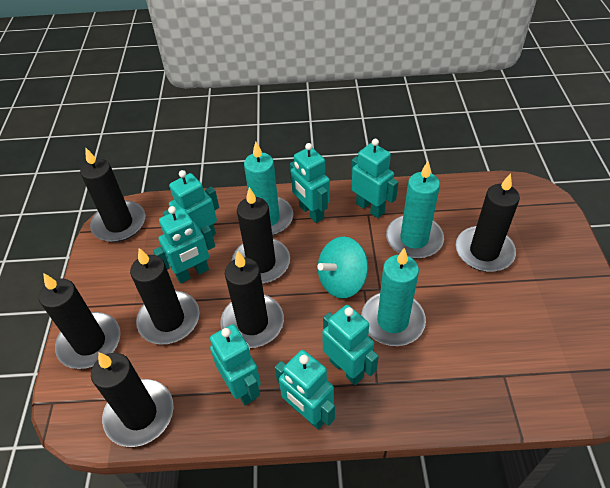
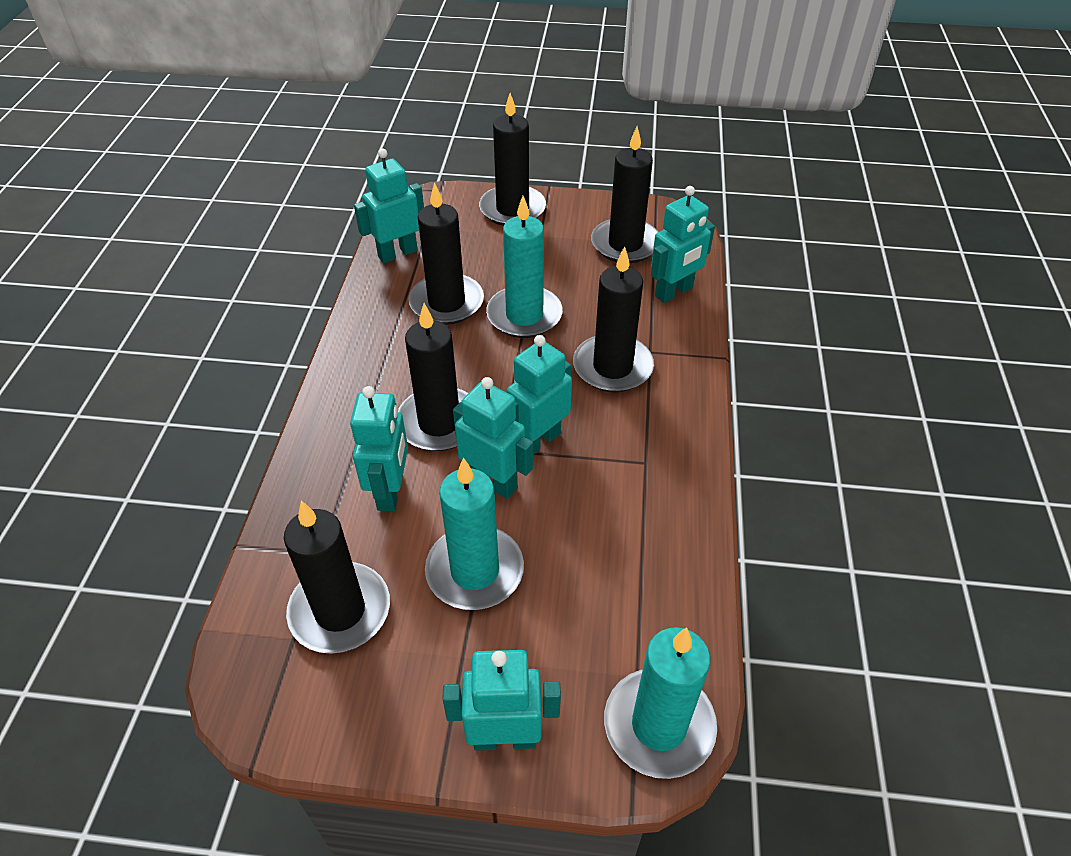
black candle: 7 -> 6
turquoise robot: 7 -> 6
turquoise spinning top: 1 -> 0

